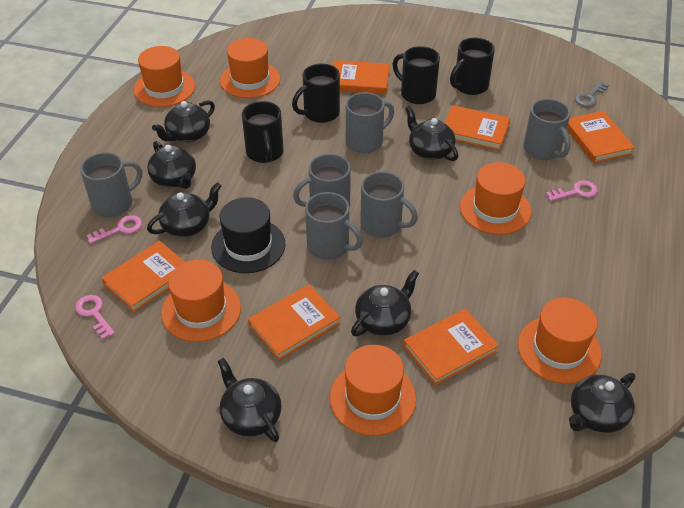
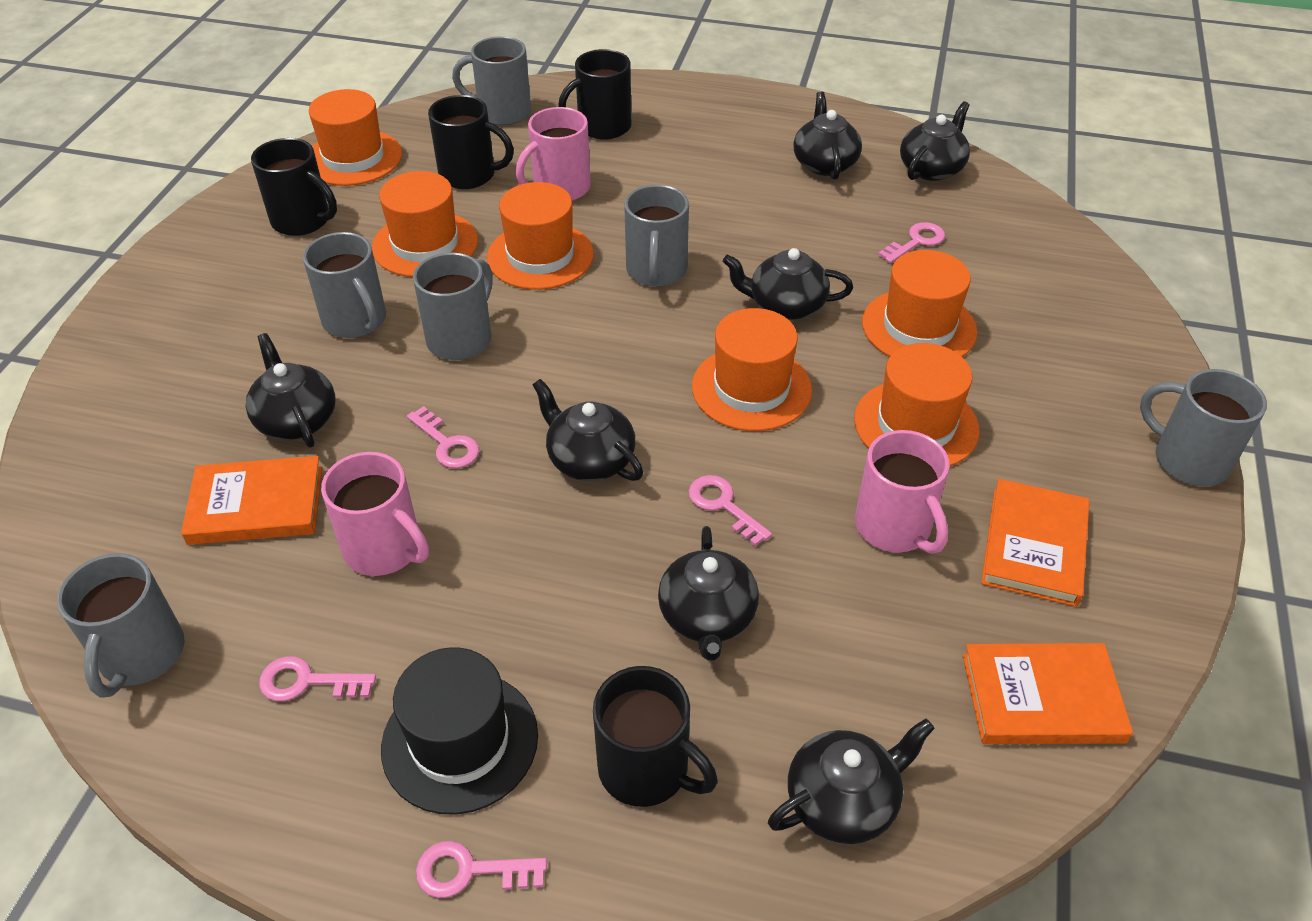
grey key: 1 -> 0
orange book: 6 -> 3
pink key: 3 -> 5
pink mug: 0 -> 3

